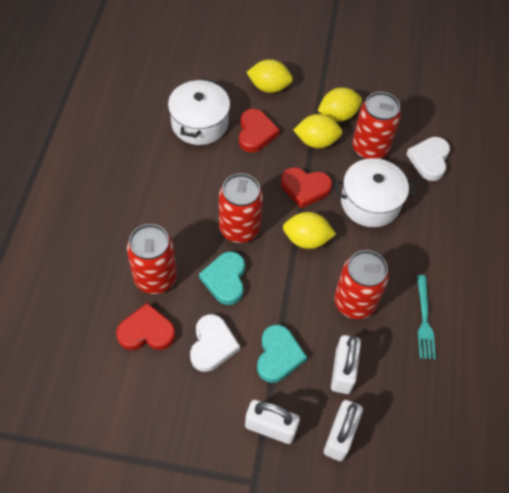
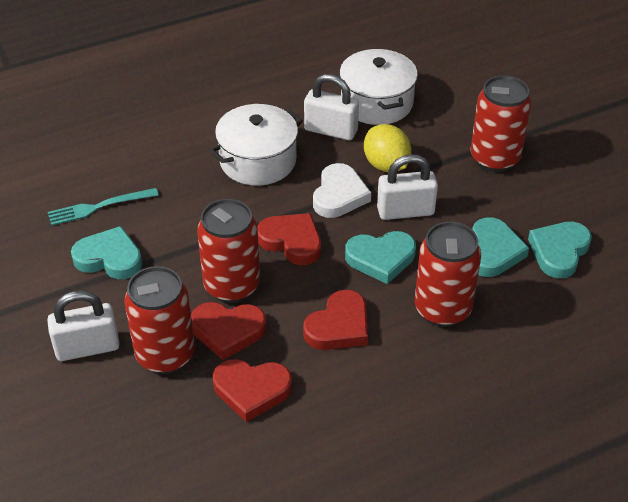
red heart: 3 -> 4
turquoise heart: 2 -> 4
white heart: 2 -> 1
yellow lemon: 4 -> 1

